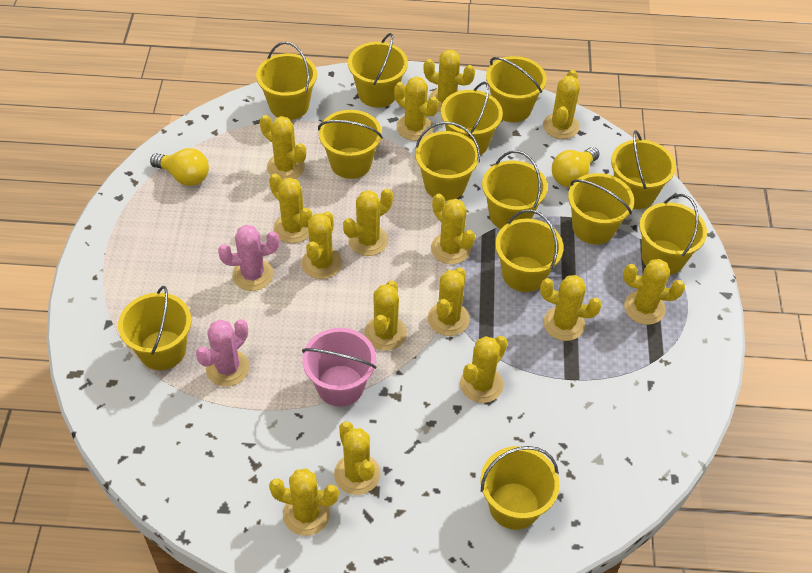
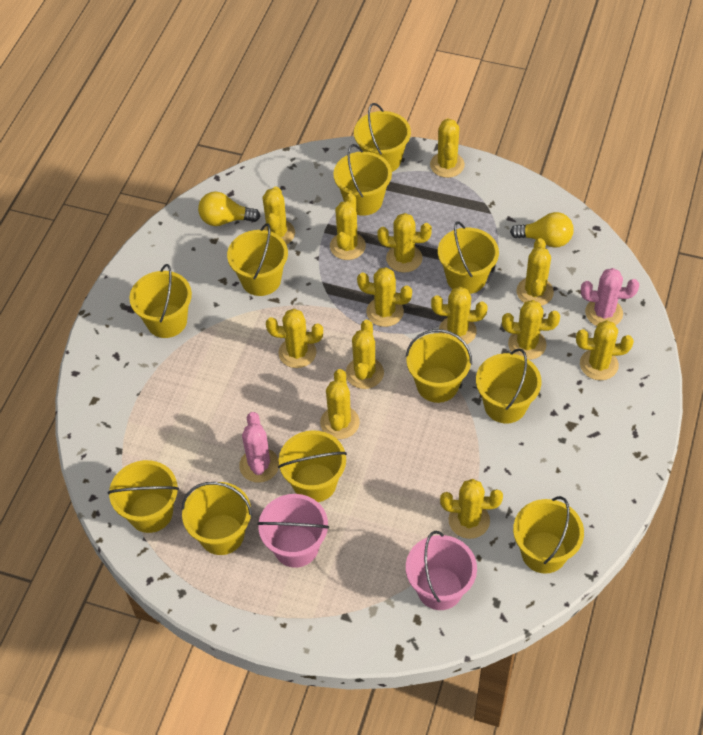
pink bucket: 1 -> 2
yellow bucket: 13 -> 11
yellow cactus: 15 -> 13

